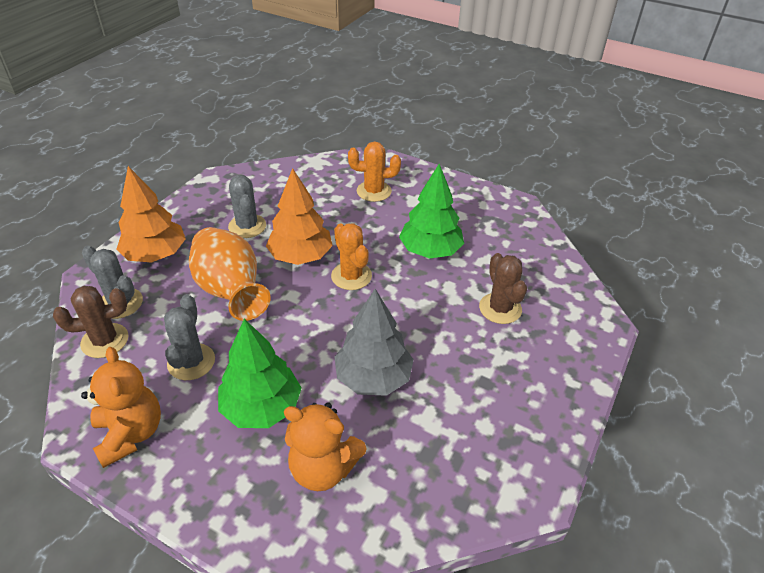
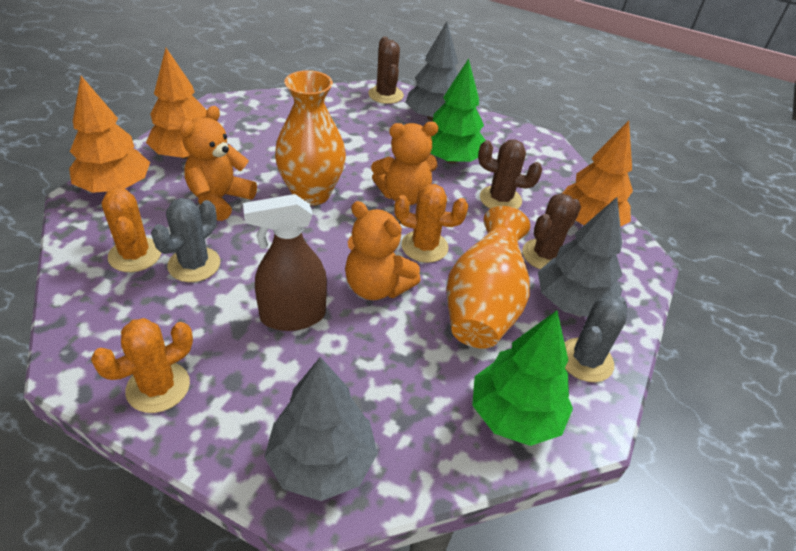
brown cactus: 2 -> 3
brown spray bottle: 0 -> 1
grey cactus: 3 -> 2
grey tree: 1 -> 3
orange cactus: 2 -> 3
orange teddy bear: 2 -> 3
orange tree: 2 -> 3
orange vase: 1 -> 2

